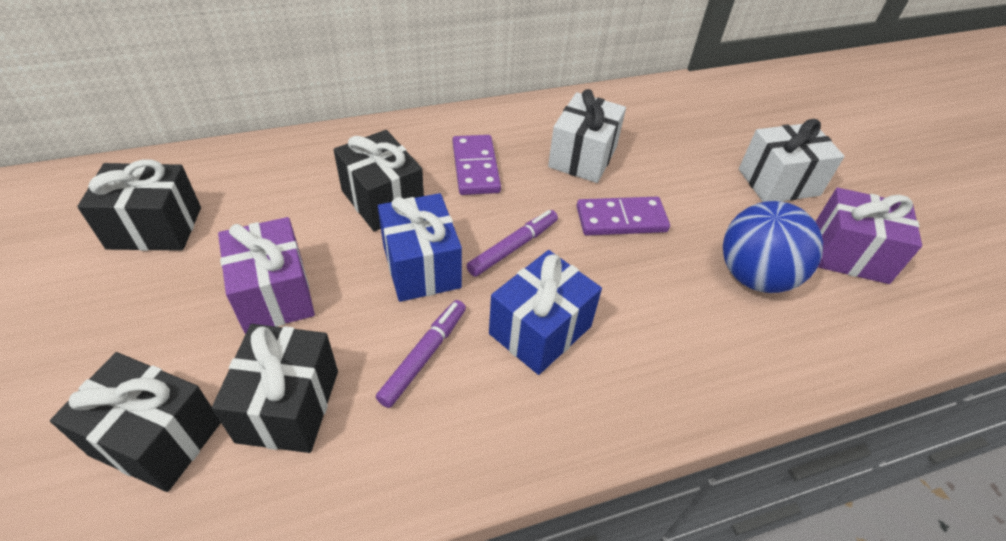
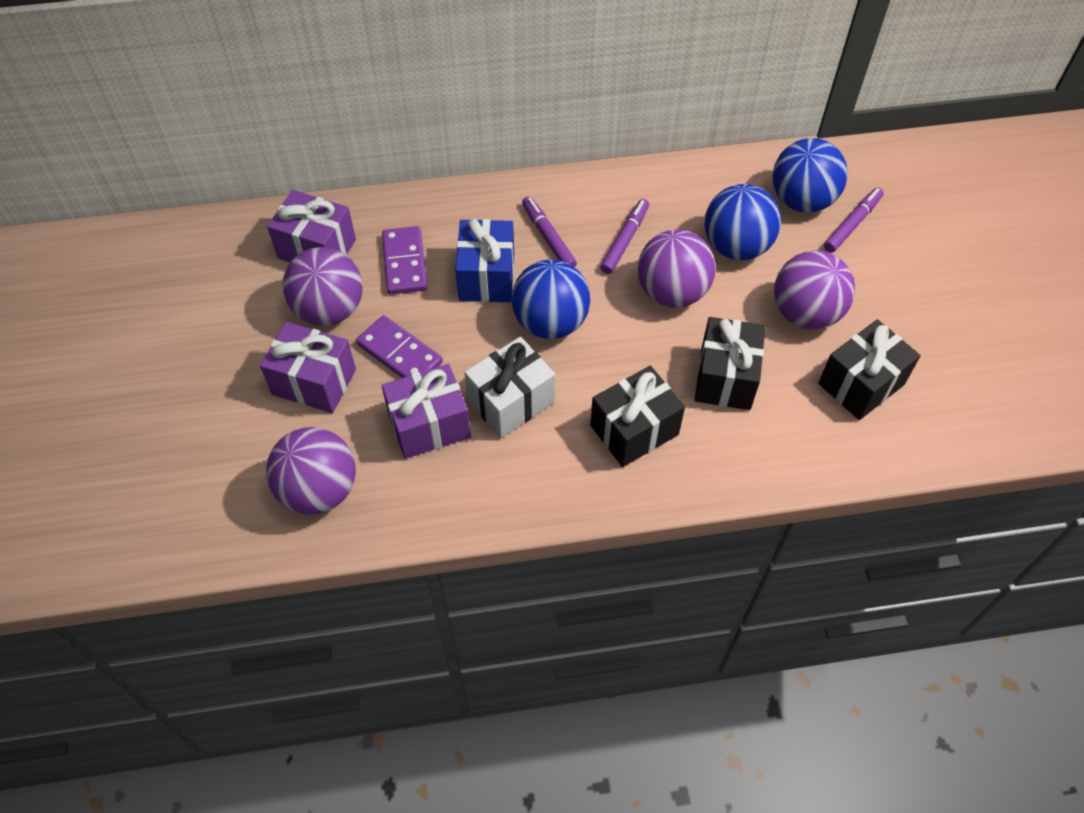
black gift: 4 -> 3
blue ball: 1 -> 3
blue gift: 2 -> 1
purple ball: 0 -> 4
purple gift: 2 -> 3
purple marker: 2 -> 3
white gift: 2 -> 1

